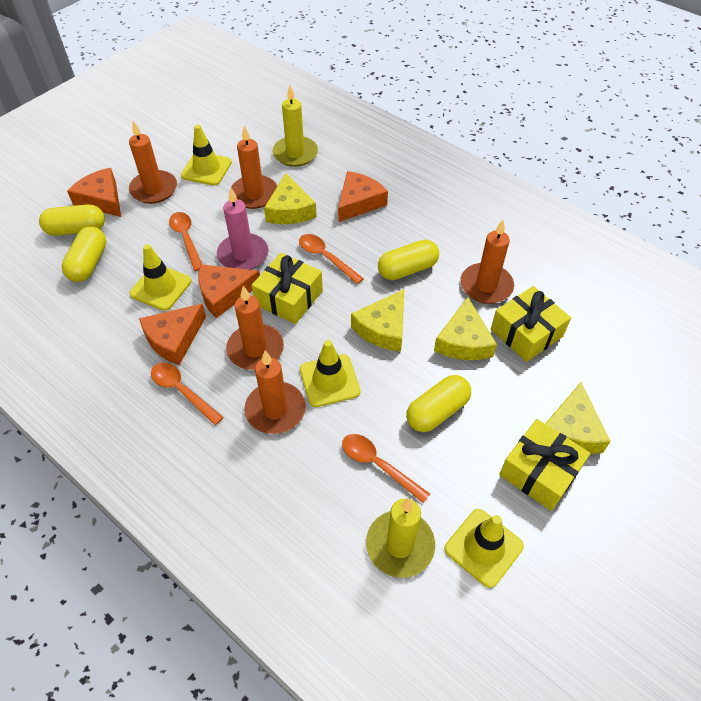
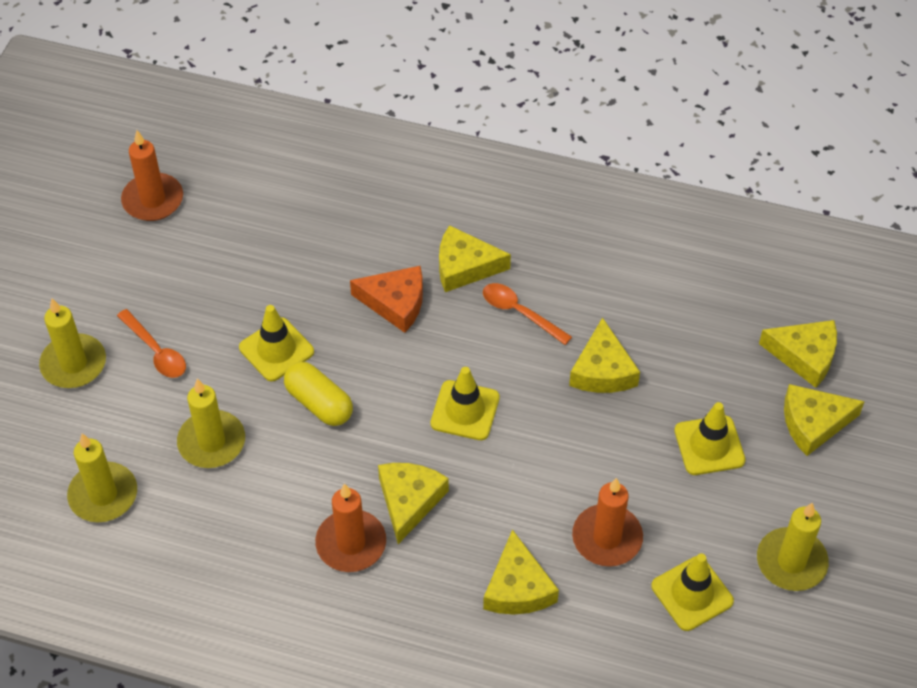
orange candle: 5 -> 3
orange cheese: 4 -> 1
orange spoon: 4 -> 2
pink candle: 1 -> 0
yellow candle: 2 -> 4
yellow capsule: 4 -> 1
yellow cheese: 4 -> 6
yellow gift: 3 -> 0

